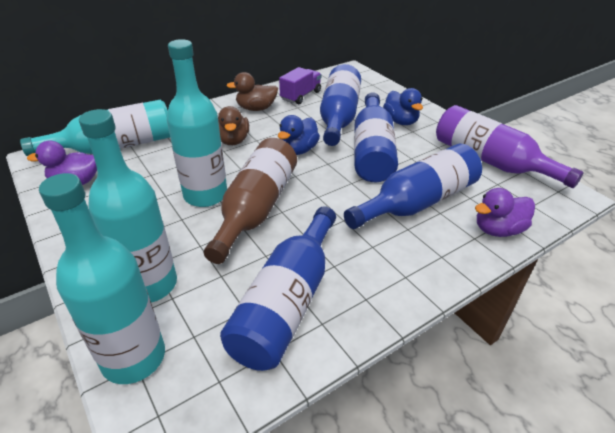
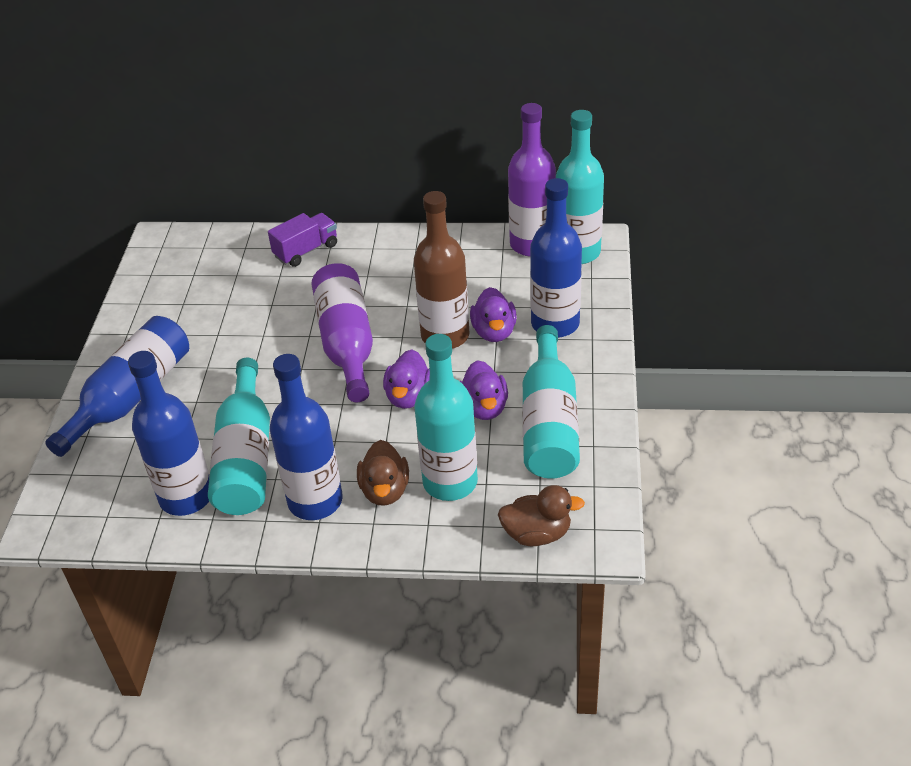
blue duck: 2 -> 0
purple bottle: 1 -> 2
purple duck: 2 -> 3

